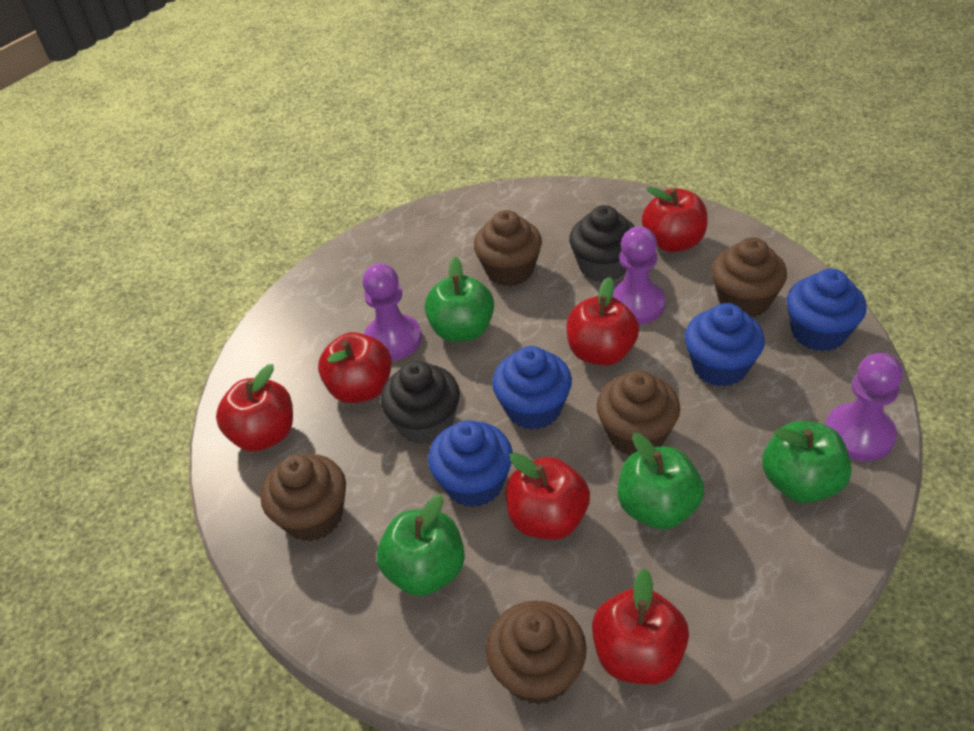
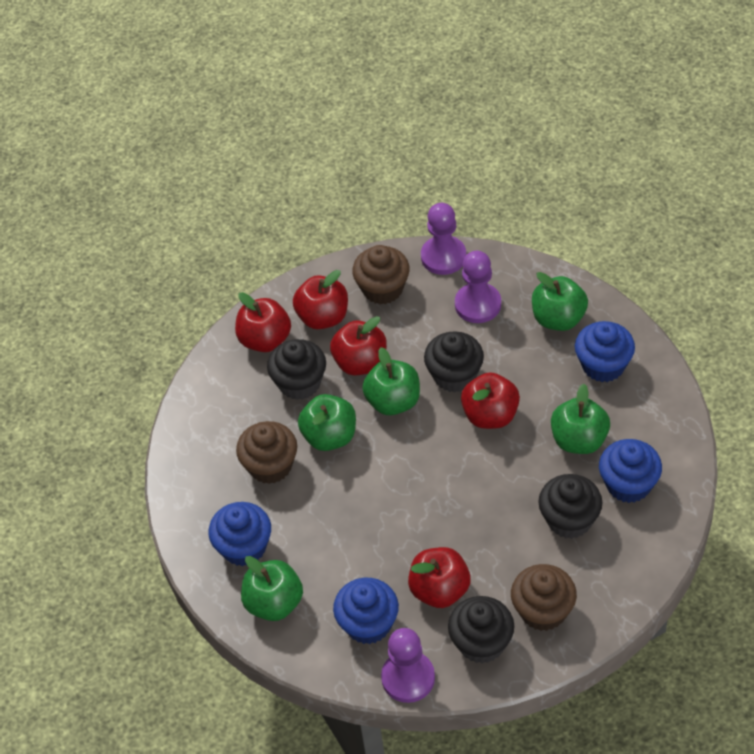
black cupcake: 2 -> 4
brown cupcake: 5 -> 3
green apple: 4 -> 5
red apple: 6 -> 5

